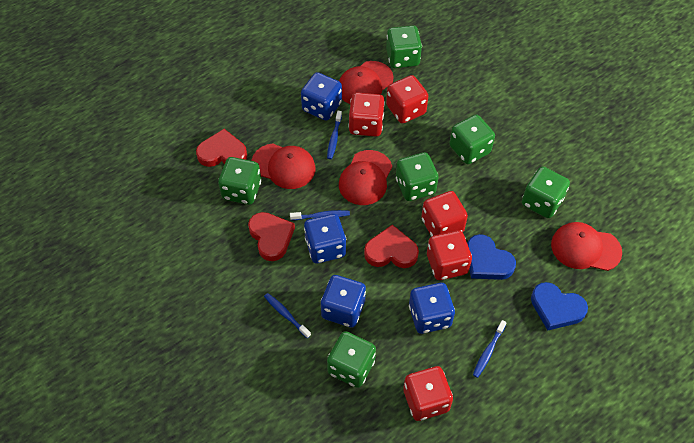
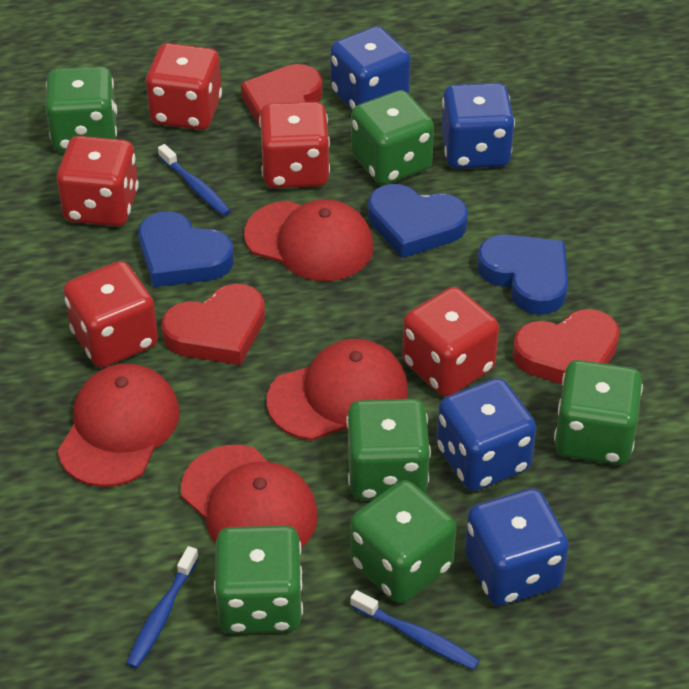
blue heart: 2 -> 3
blue toothbrush: 4 -> 3

